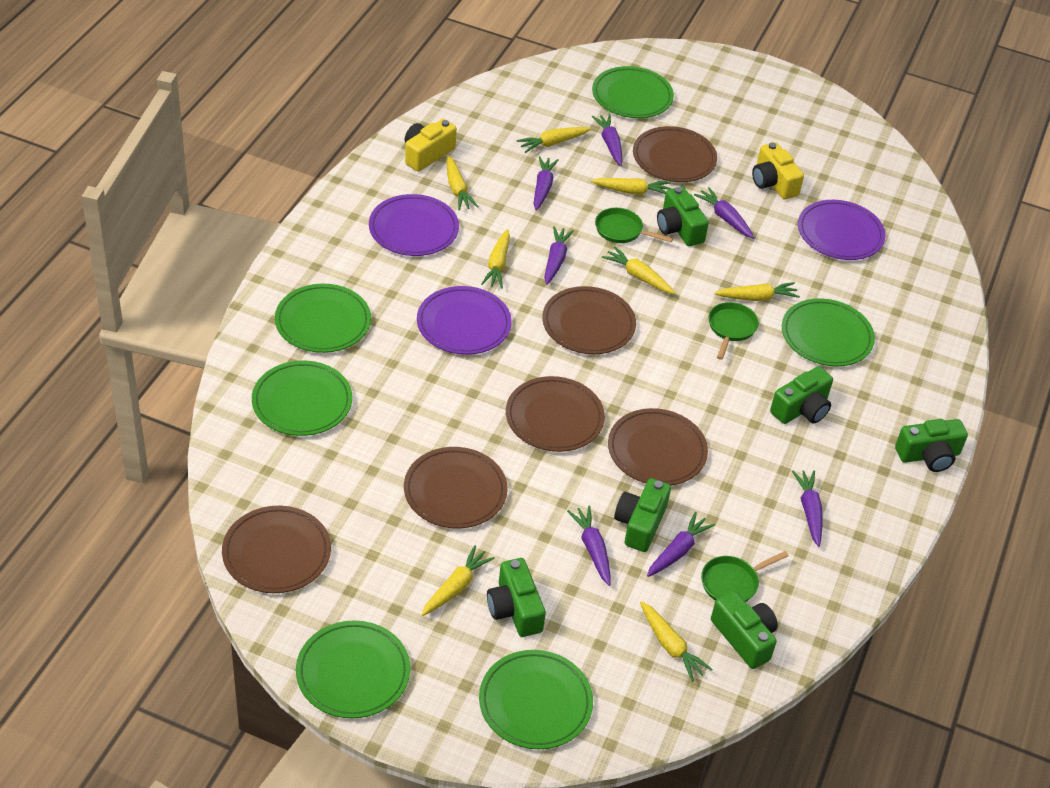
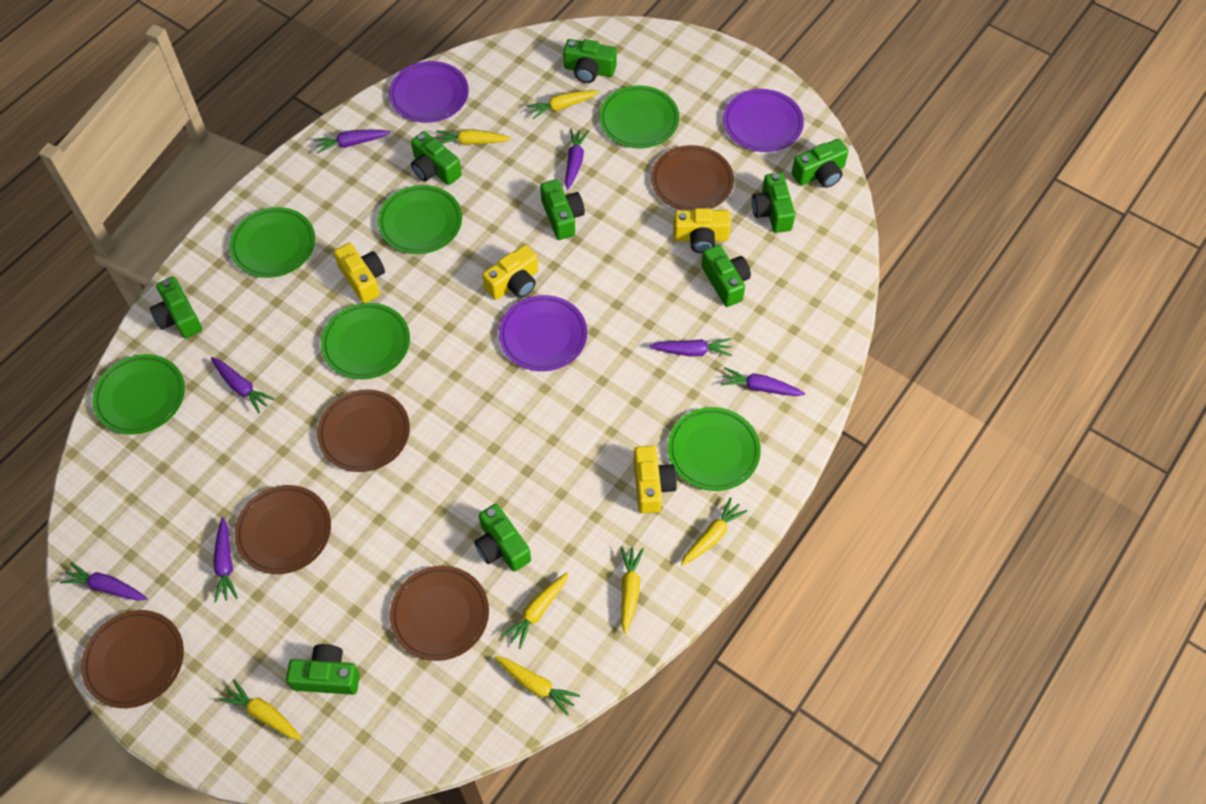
brown plate: 6 -> 5
green camera: 6 -> 9
green pan: 3 -> 0
yellow camera: 2 -> 4
yellow carrot: 8 -> 7

